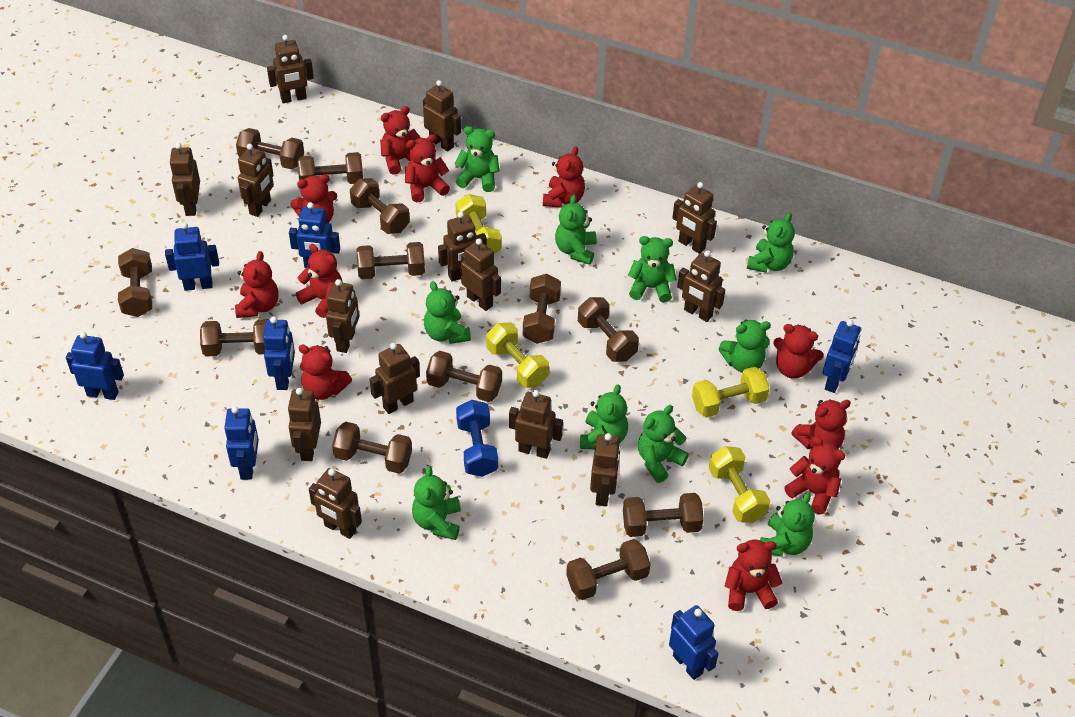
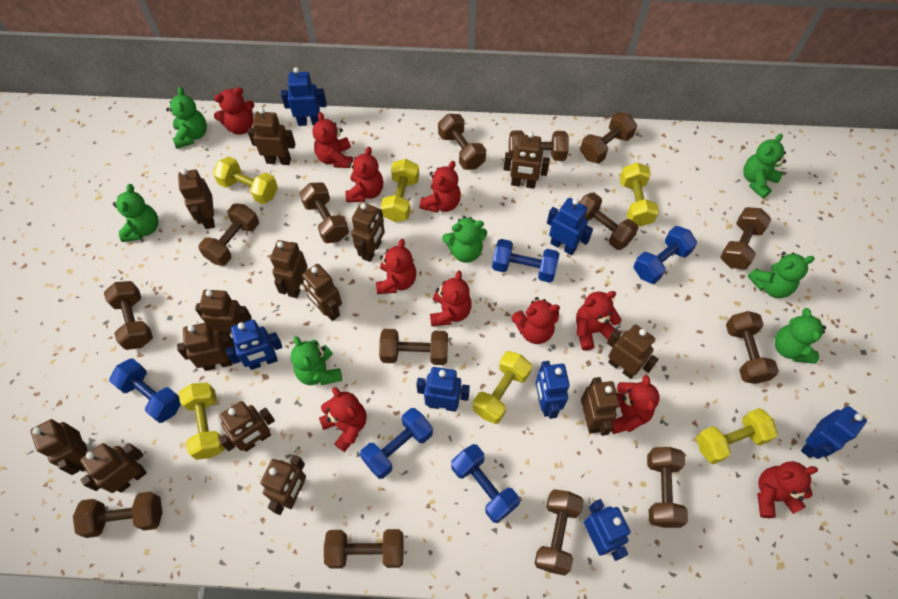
blue dumbbell: 1 -> 5
brown dumbbell: 12 -> 14
green teddy bear: 10 -> 7
yellow dumbbell: 4 -> 6

